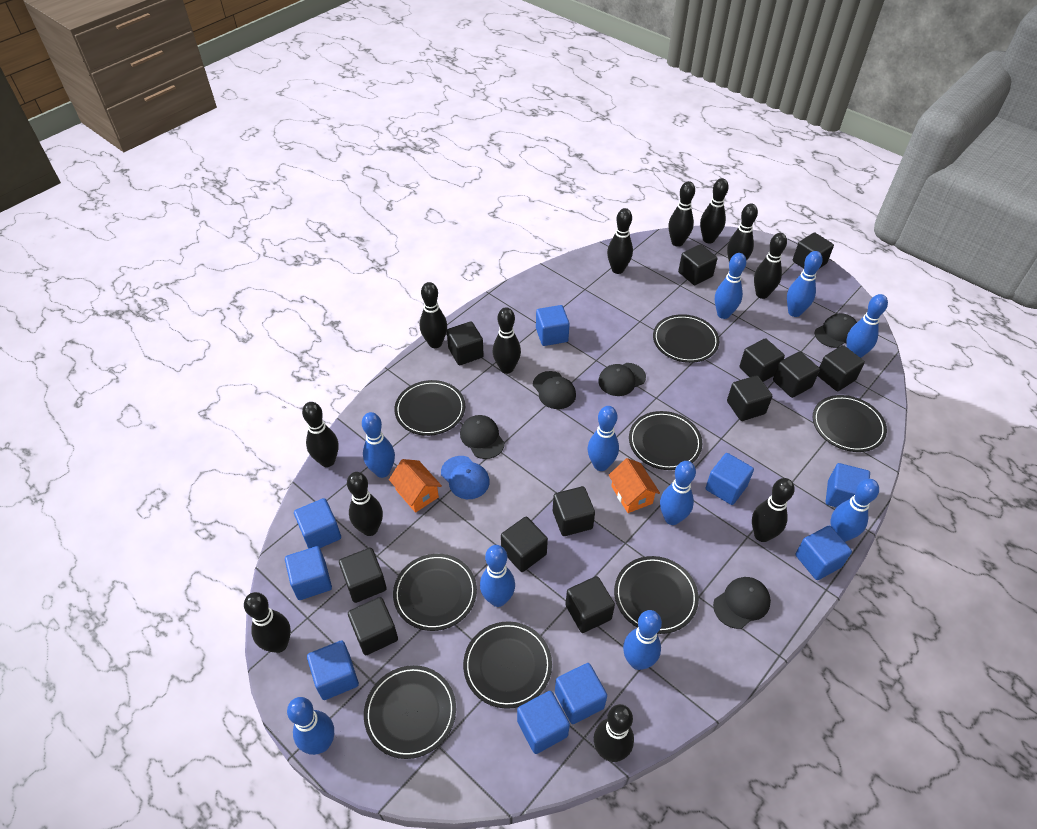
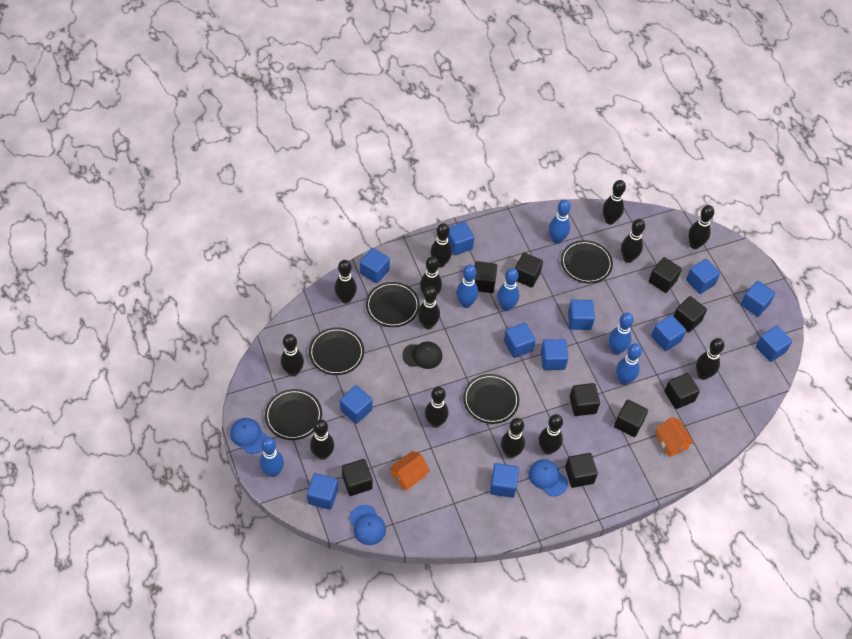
black bowling pin: 12 -> 13
black cap: 5 -> 1
black cube: 12 -> 9
black plate: 8 -> 5
blue bowling pin: 10 -> 6
blue cap: 1 -> 3
blue cube: 9 -> 12

